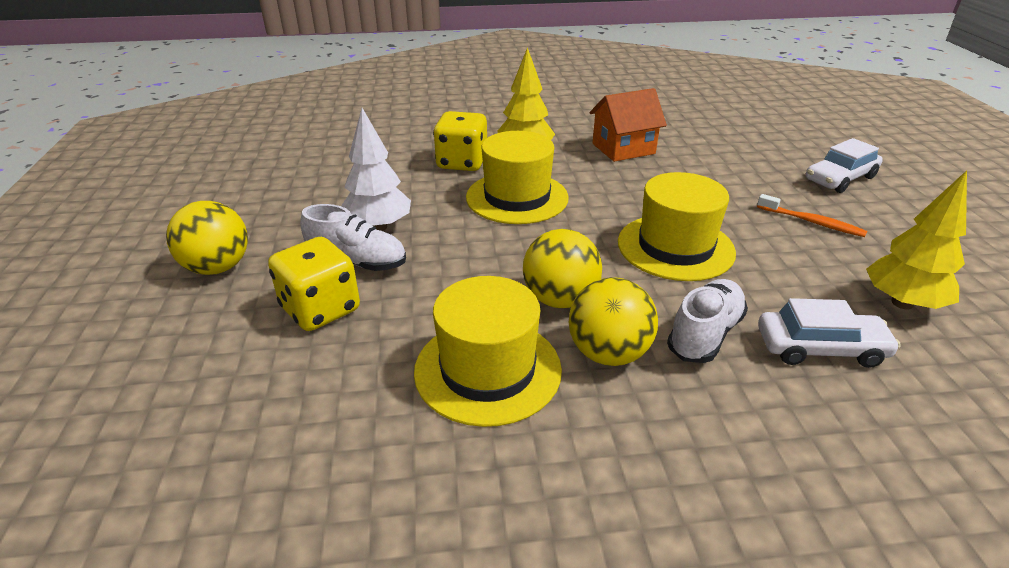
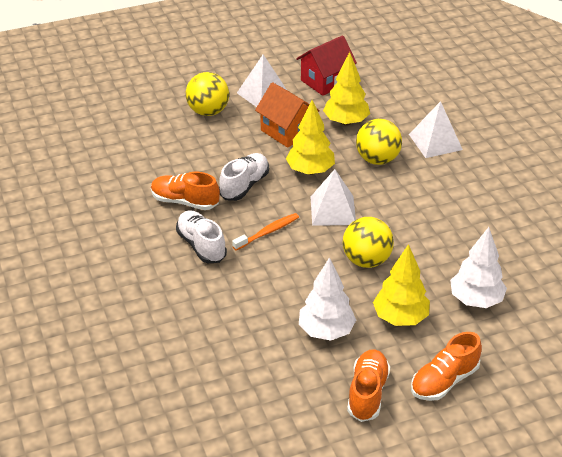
orange shoe: 0 -> 3
red house: 0 -> 1
white car: 2 -> 0
white pyramid: 0 -> 3
white tree: 1 -> 2
yellow dice: 2 -> 0
yellow hat: 3 -> 0
yellow tree: 2 -> 3

